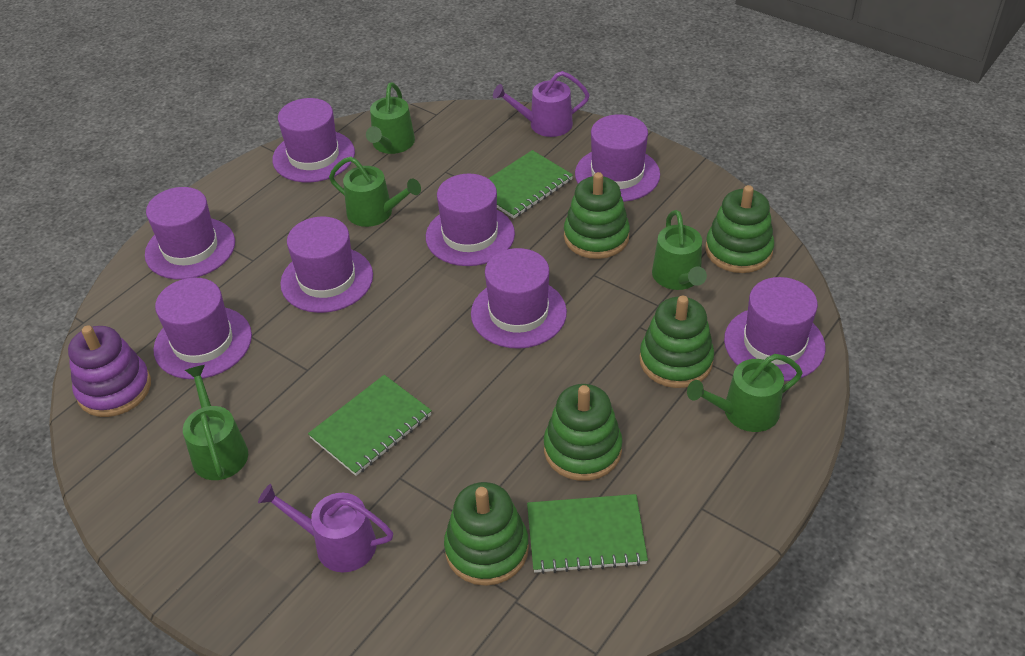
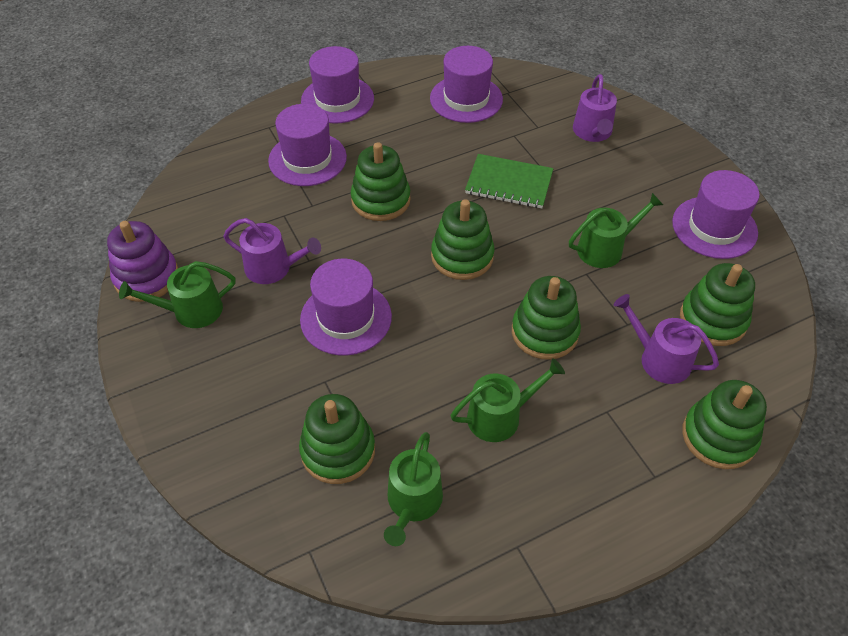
green notebook: 3 -> 1
green stacking toy: 5 -> 6
green watering can: 5 -> 4
purple hat: 8 -> 5
purple watering can: 2 -> 3

